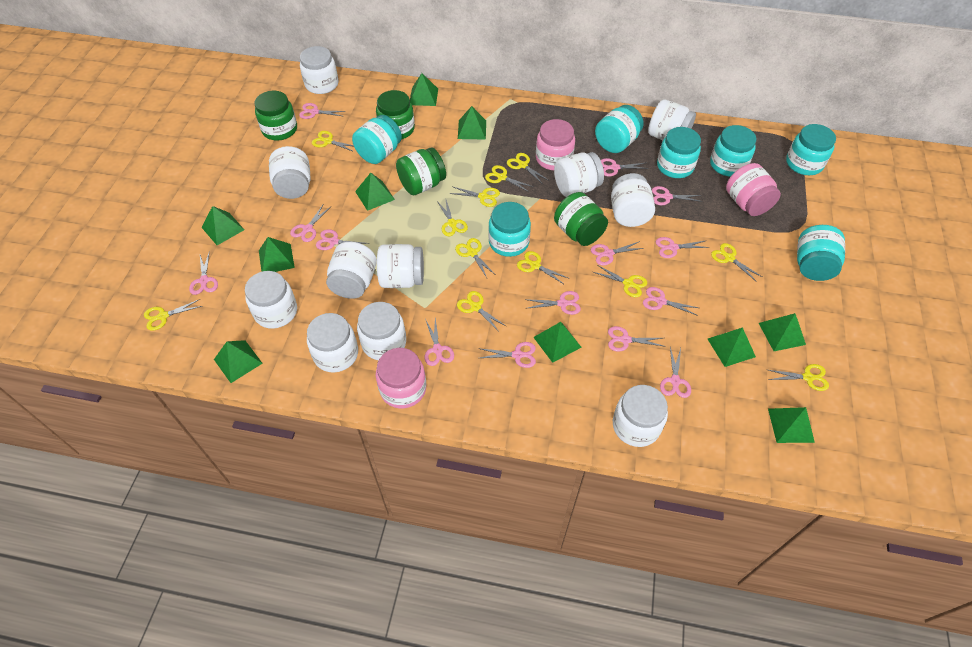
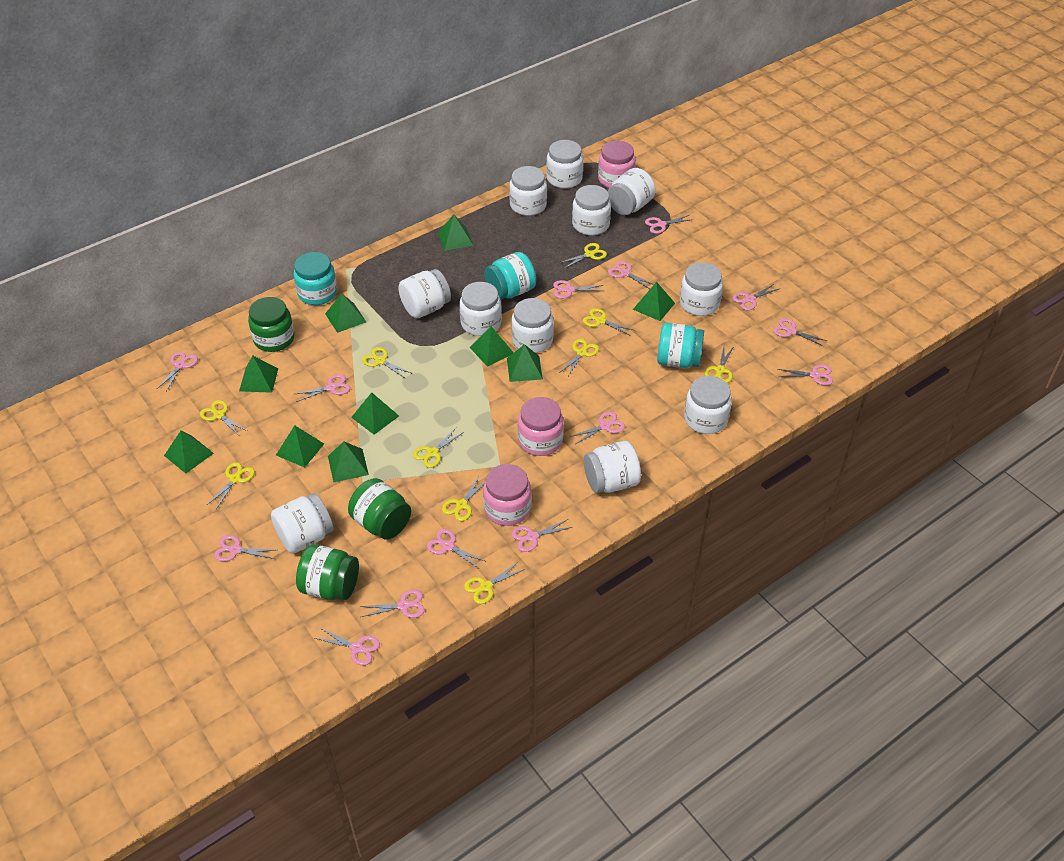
green jar: 4 -> 3
turquoise jar: 7 -> 3
yellow scissors: 12 -> 10

